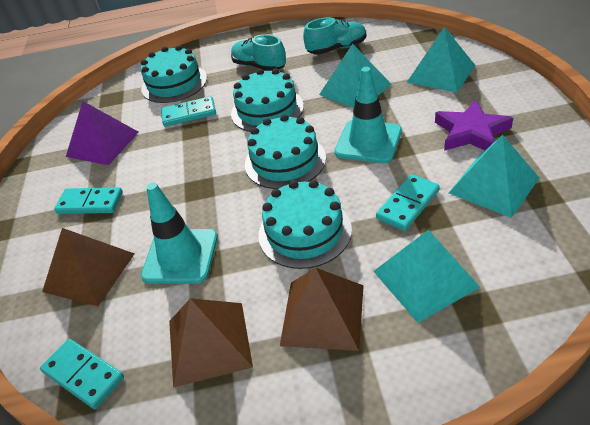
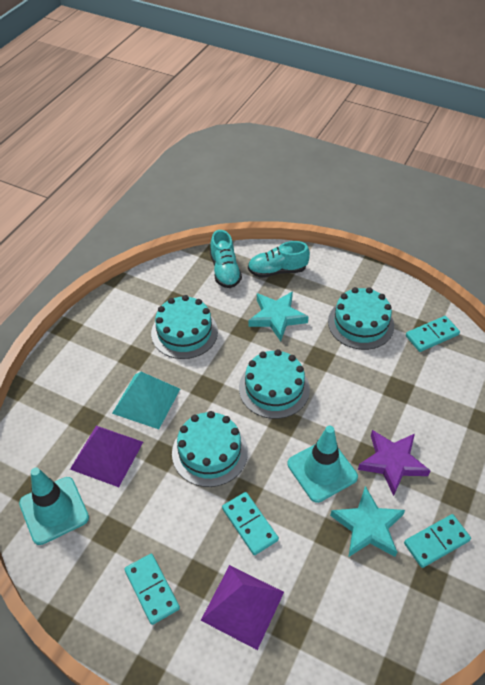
brown pyramid: 3 -> 0
purple pyramid: 1 -> 2
turquoise pyramid: 4 -> 1
turquoise star: 0 -> 2

